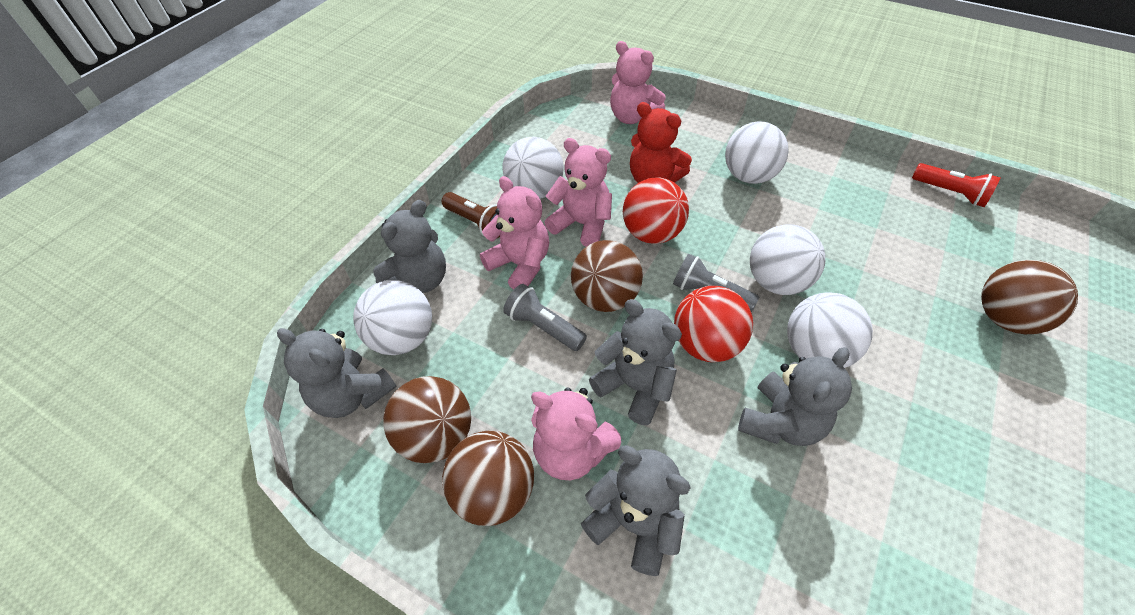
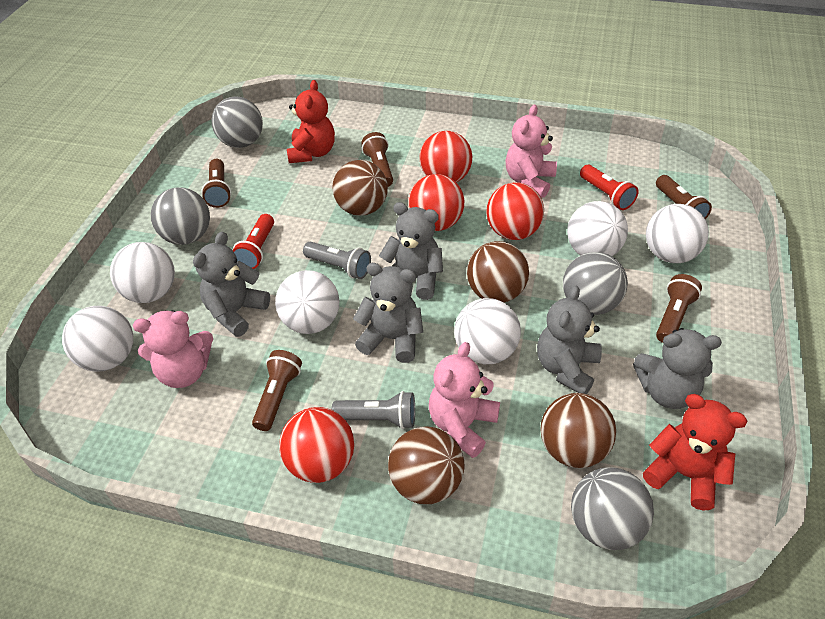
brown flashlight: 1 -> 5
grey ball: 0 -> 4
pink teddy bear: 4 -> 3
red ball: 2 -> 4
red flashlight: 1 -> 2
red teddy bear: 1 -> 2
white ball: 5 -> 6

